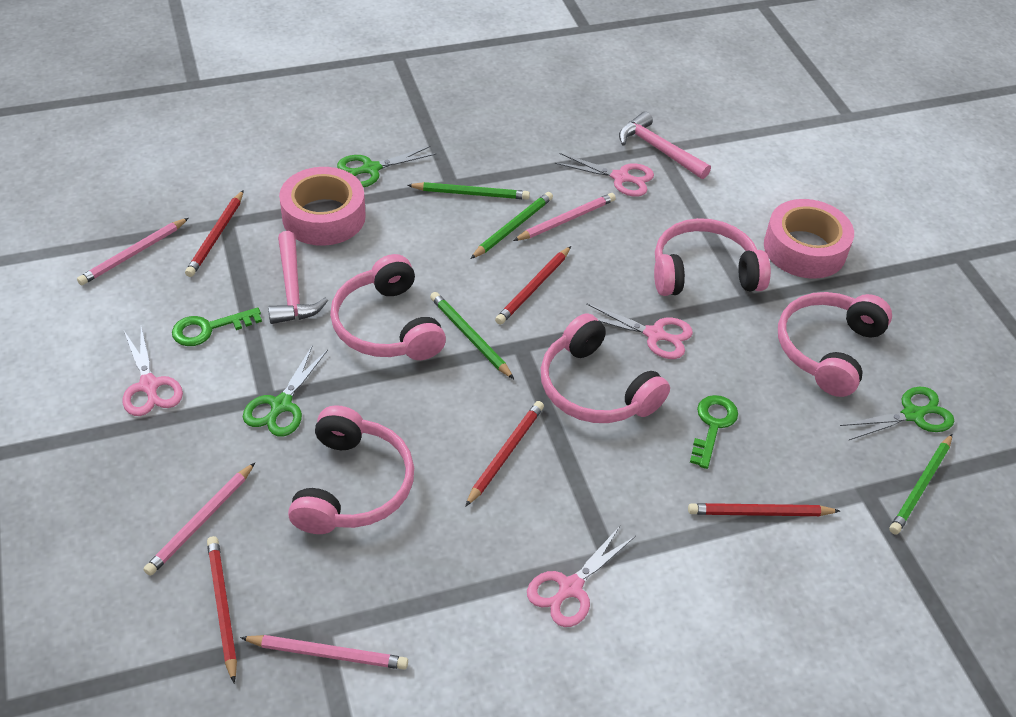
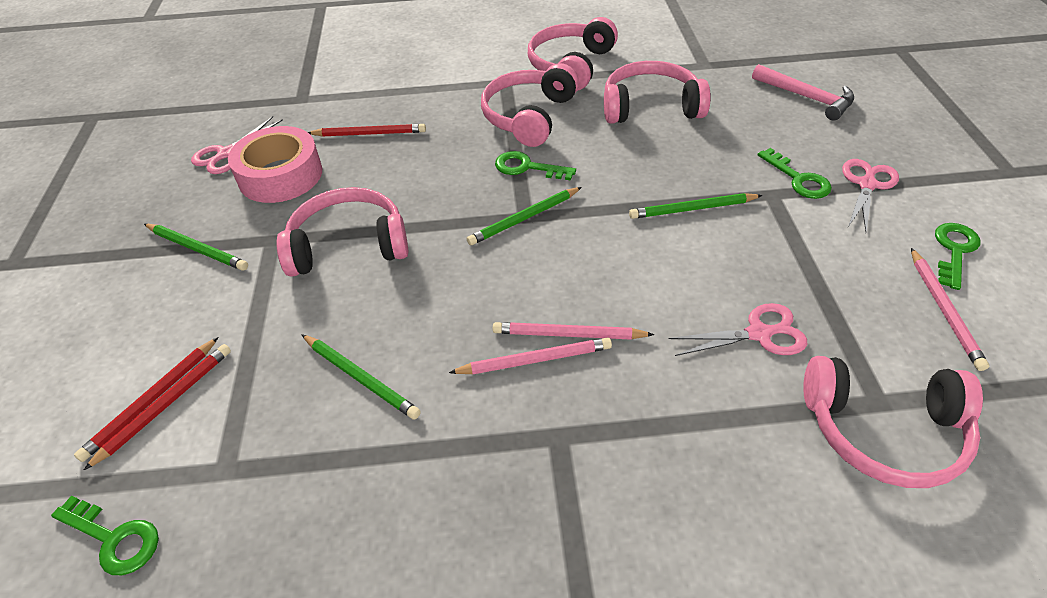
green key: 2 -> 4
green scissors: 3 -> 0
pink hammer: 2 -> 1
pink pencil: 4 -> 3
pink scissors: 4 -> 3
pink tape: 2 -> 1
red pencil: 5 -> 3

